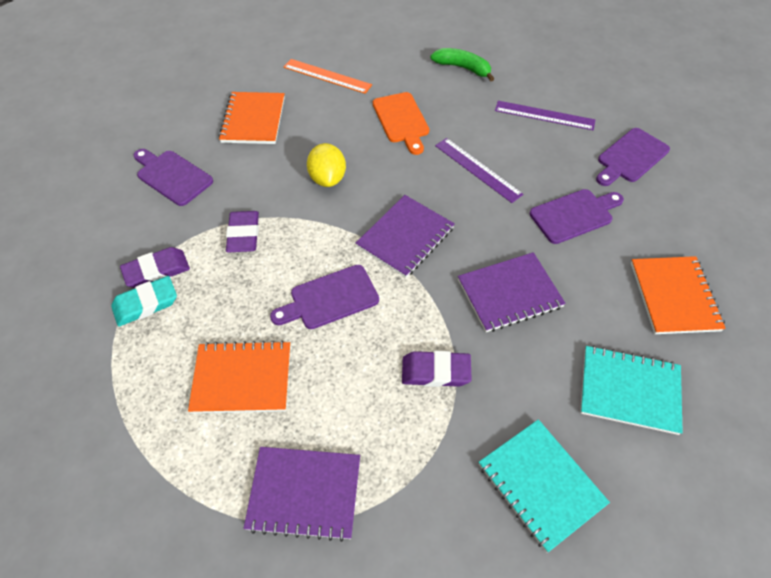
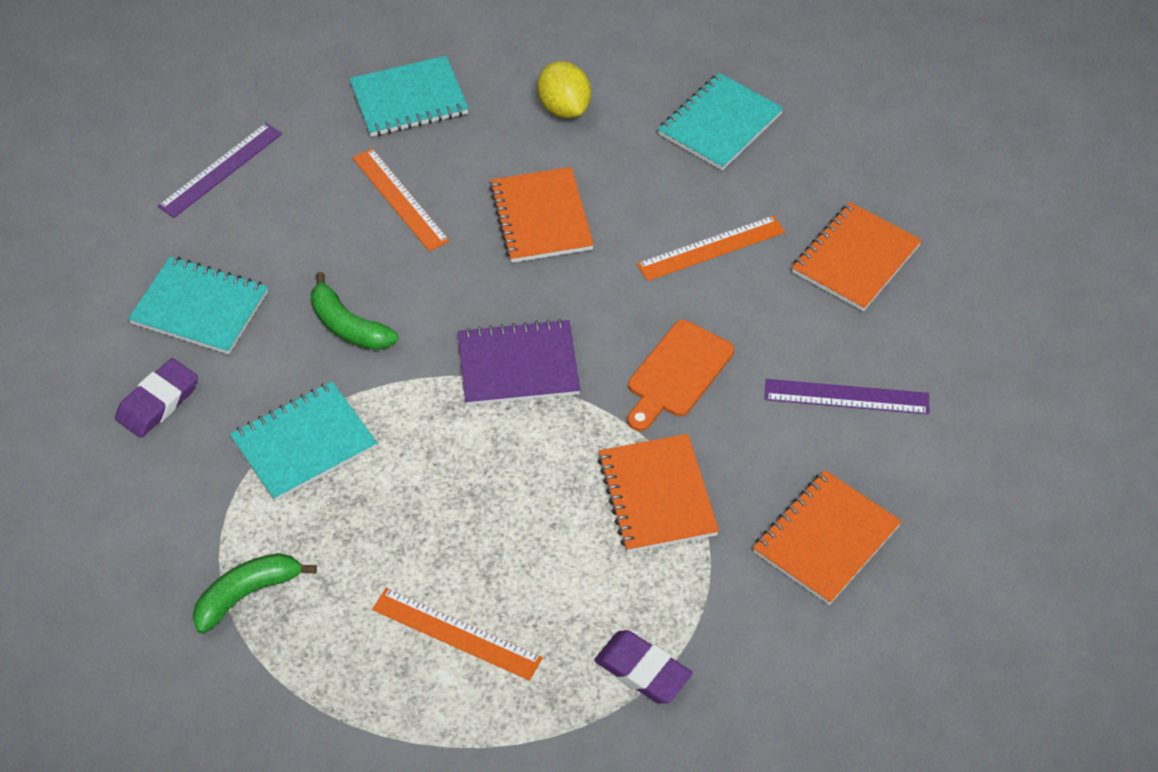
green banana: 1 -> 2
orange notebook: 3 -> 4
orange ruler: 1 -> 3
purple cutting board: 4 -> 0
purple eraser: 3 -> 2
purple notebook: 3 -> 1
turquoise eraser: 1 -> 0
turquoise notebook: 2 -> 4

